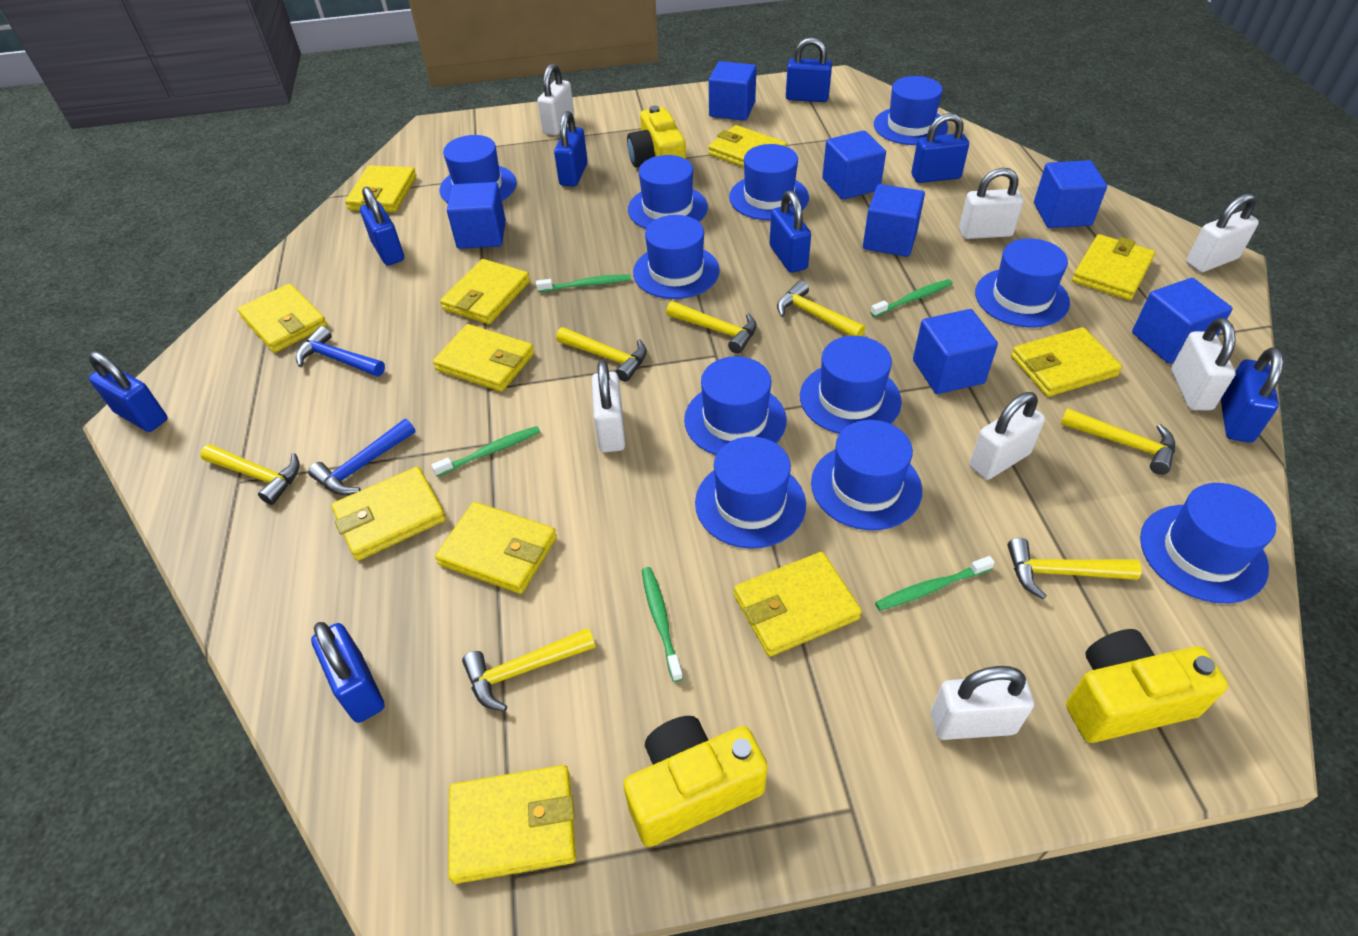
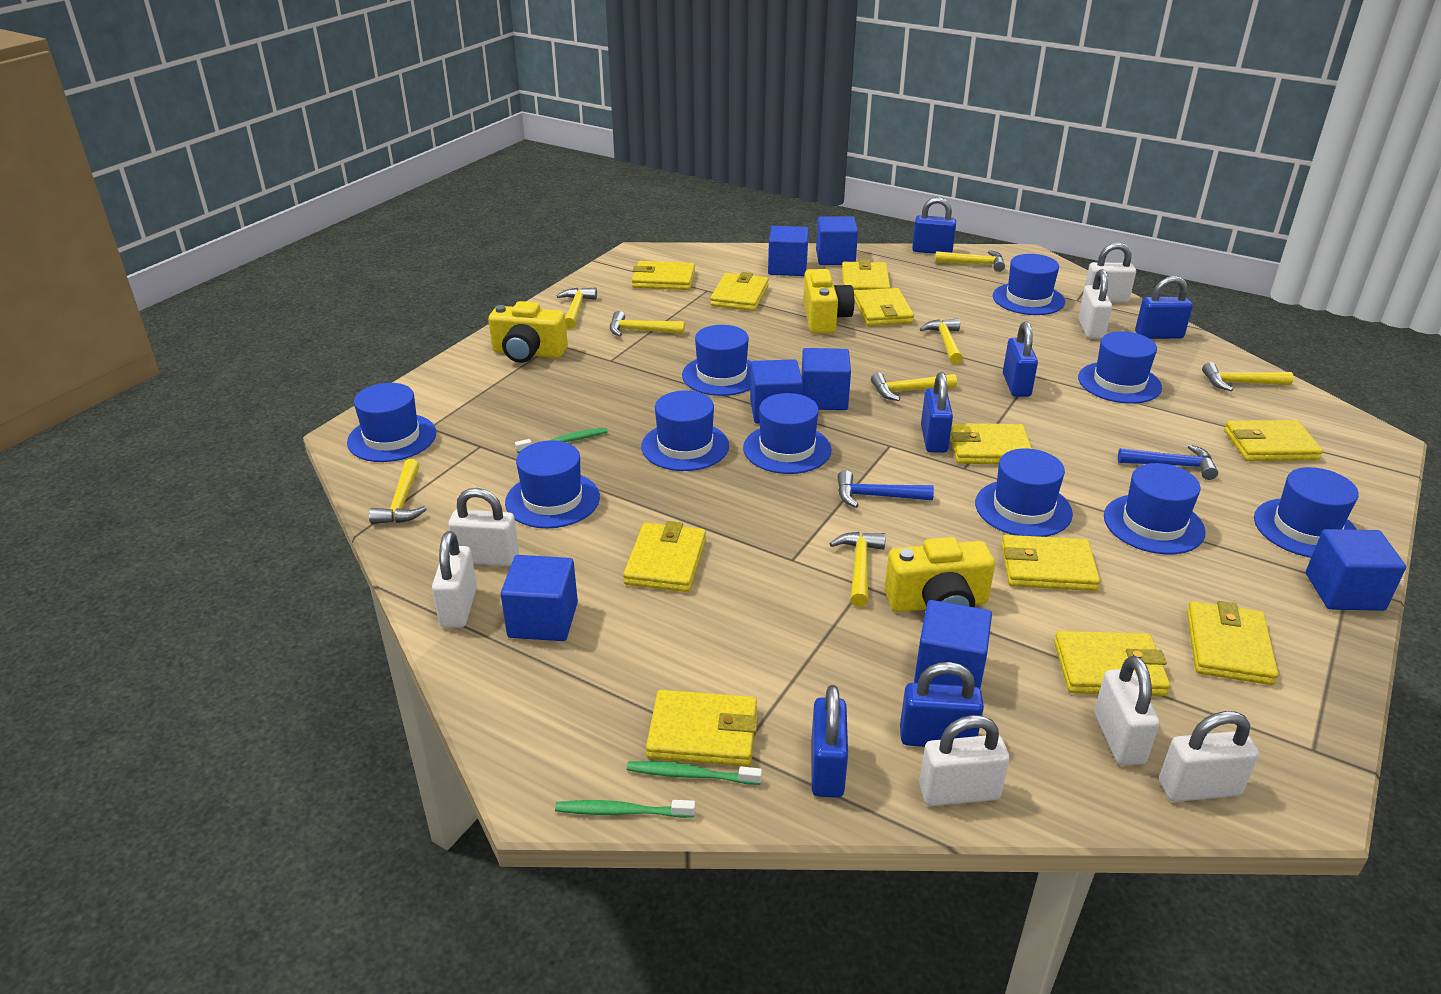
blue hat: 11 -> 10
blue padlock: 8 -> 6
green toothbrush: 5 -> 3
yellow hammer: 7 -> 8

